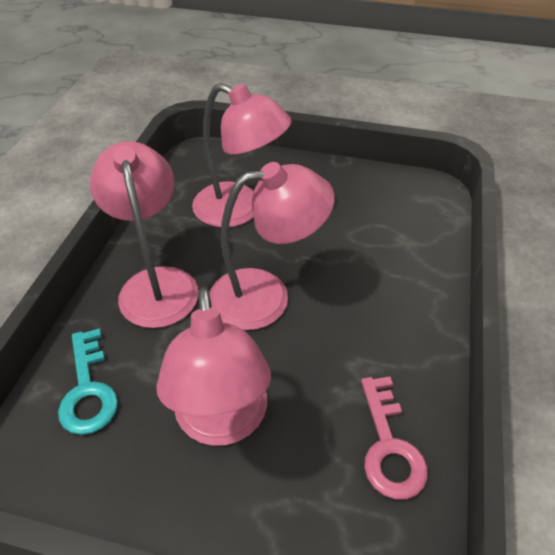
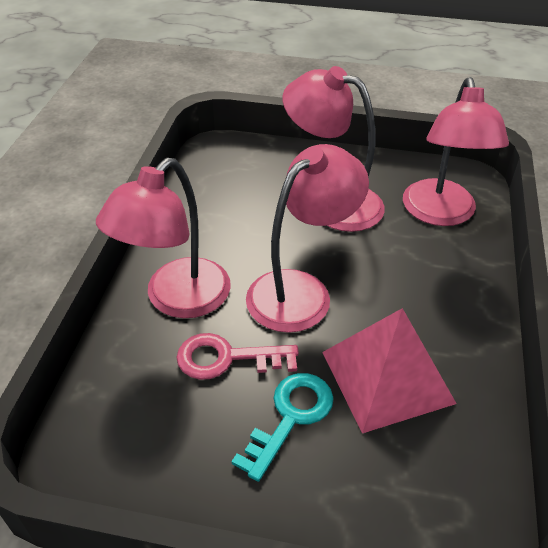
pink pyramid: 0 -> 1

